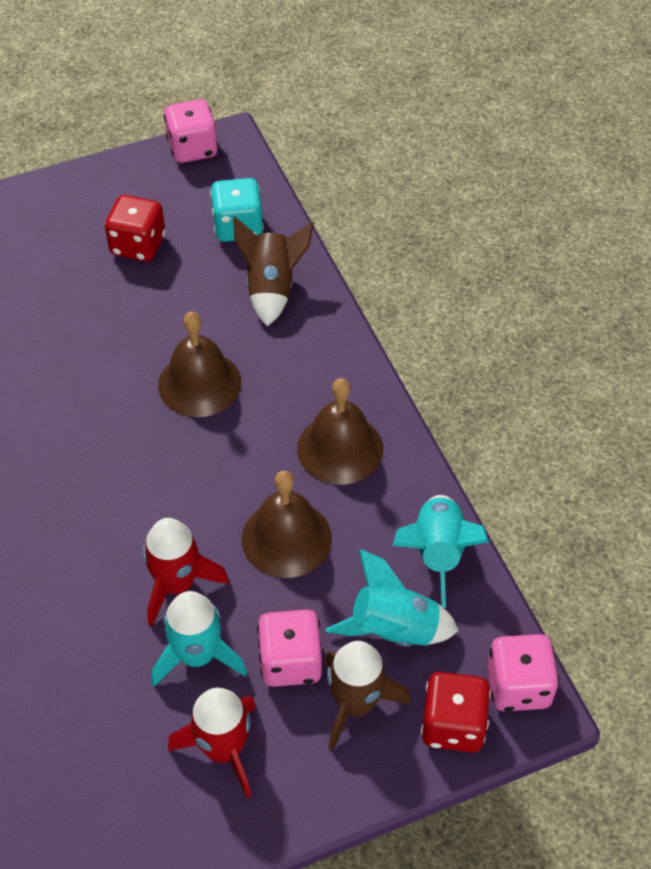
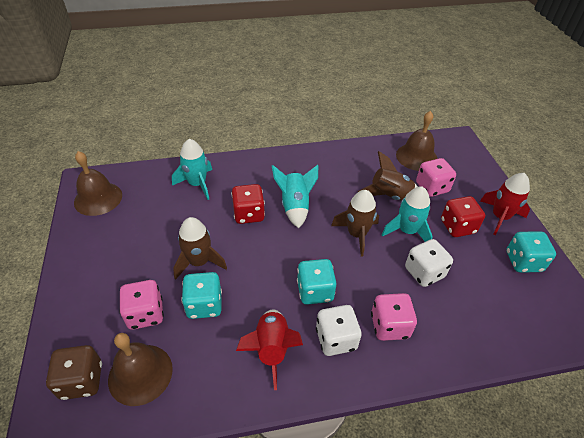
brown dice: 0 -> 1
brown rocket: 2 -> 3
turquoise dice: 1 -> 3
white dice: 0 -> 2

